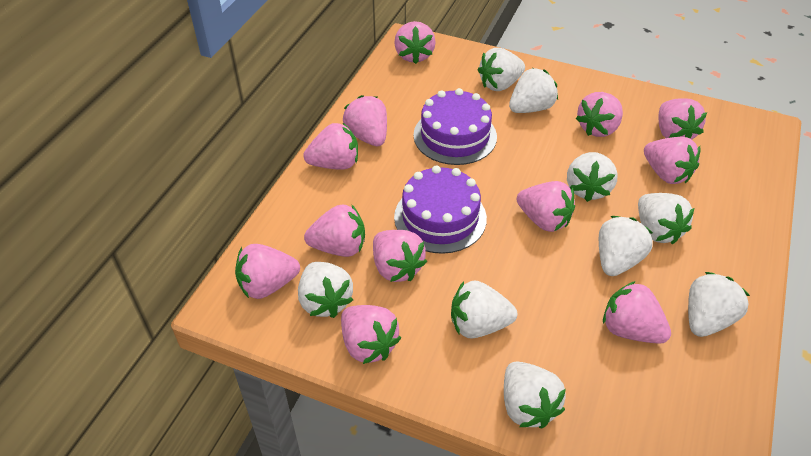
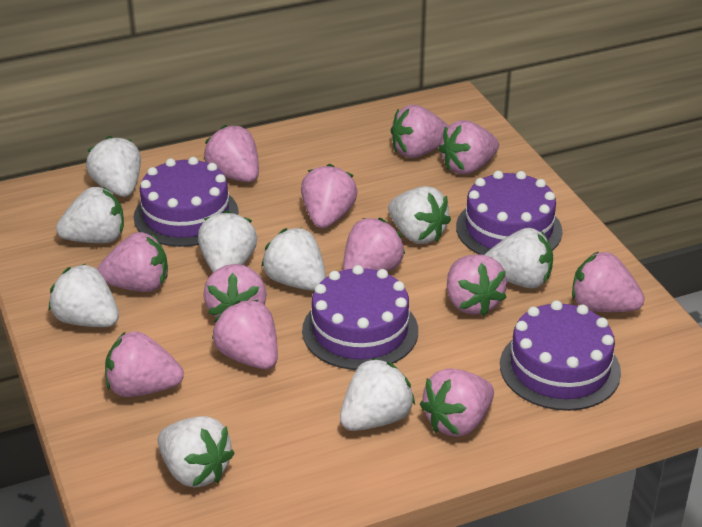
purple cake: 2 -> 4

